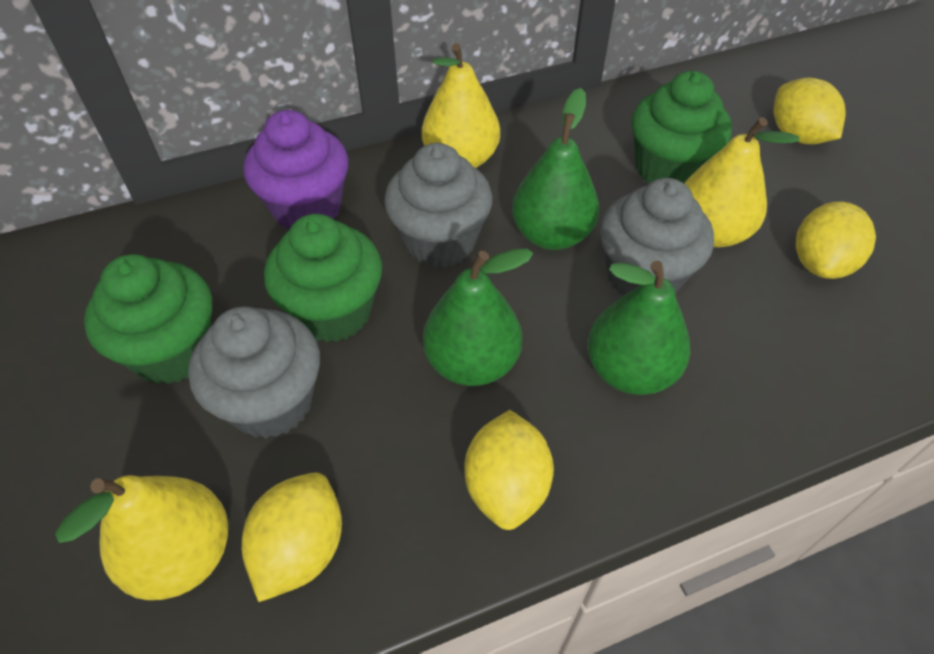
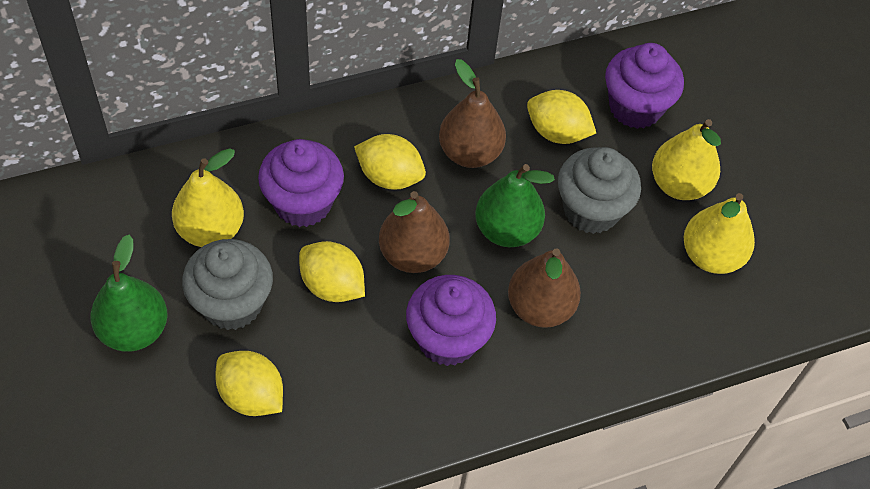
brown pear: 0 -> 3
green cupcake: 3 -> 0
green pear: 3 -> 2
grey cupcake: 3 -> 2
purple cupcake: 1 -> 3

